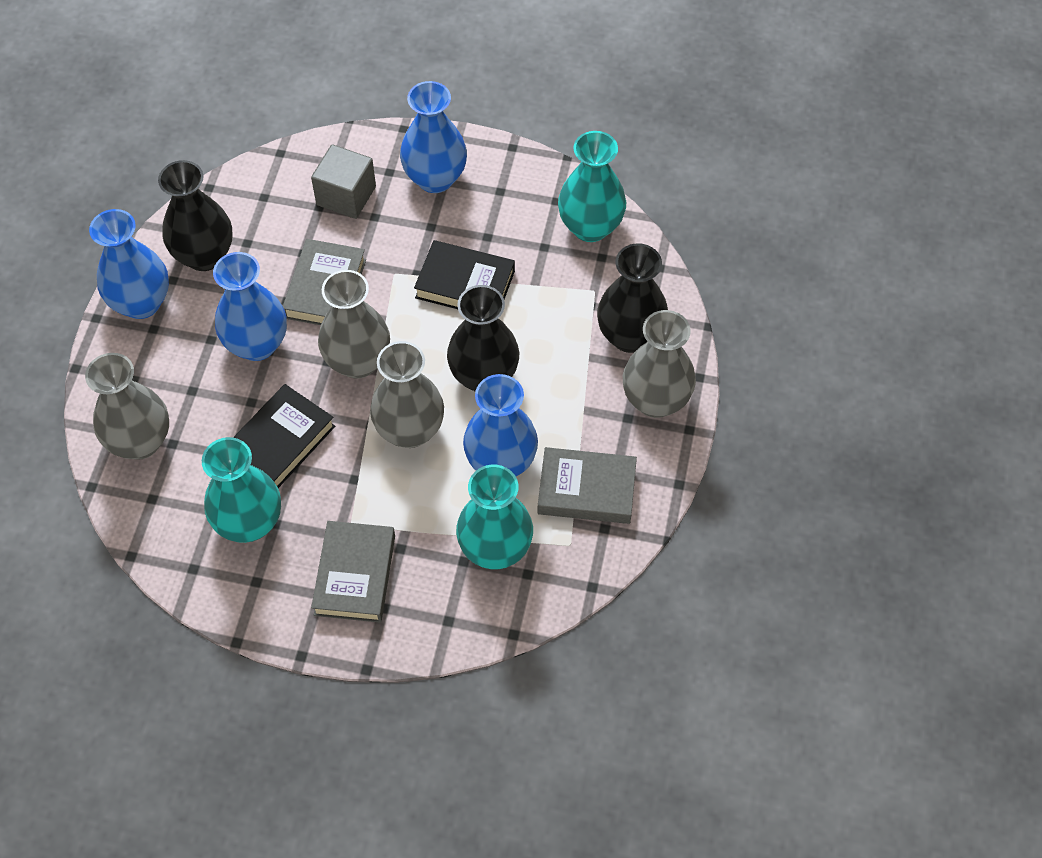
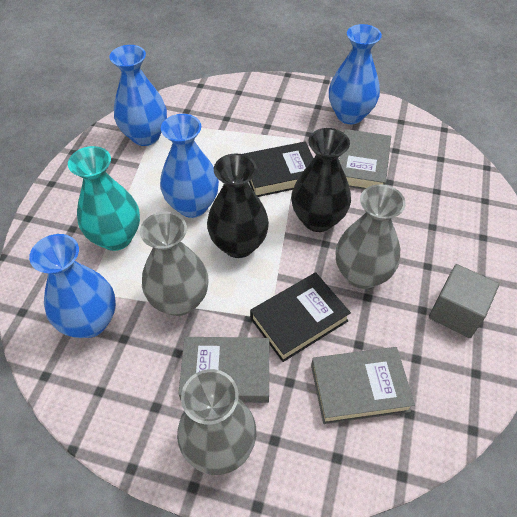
black vase: 3 -> 2
grey vase: 4 -> 3
turquoise vase: 3 -> 1

